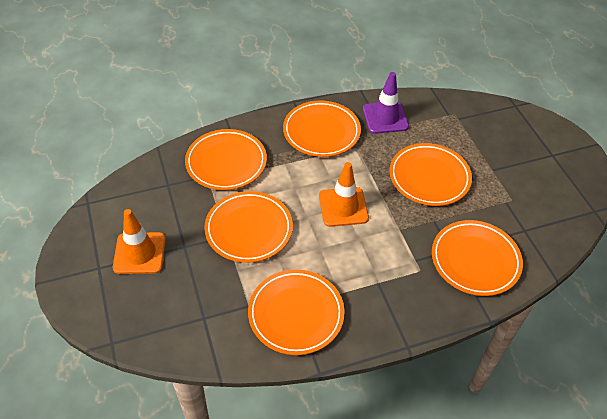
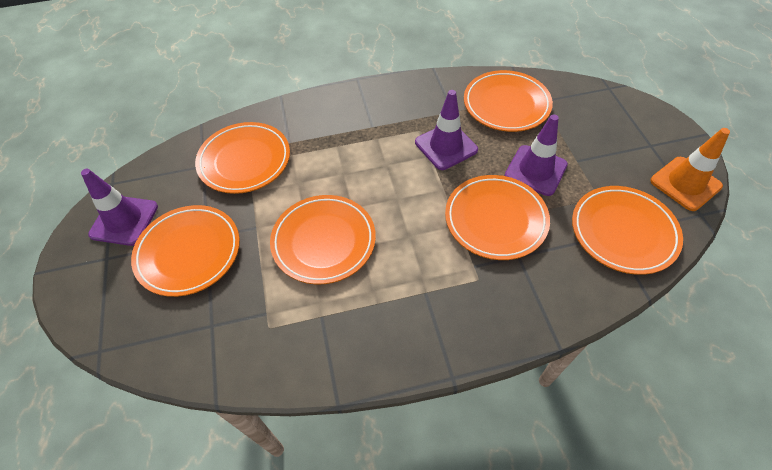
orange traffic cone: 2 -> 1
purple traffic cone: 1 -> 3

